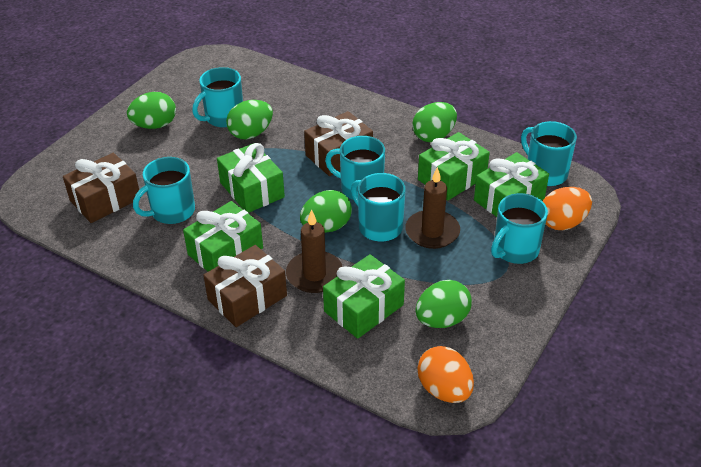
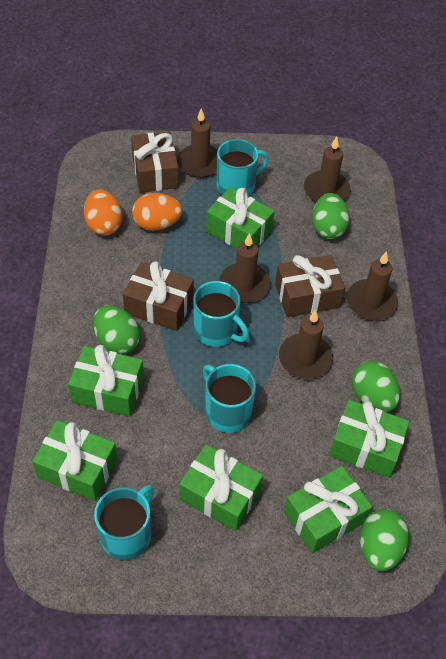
brown candle: 2 -> 5
green egg: 5 -> 4
green gift: 5 -> 6
turquoise mug: 6 -> 4

